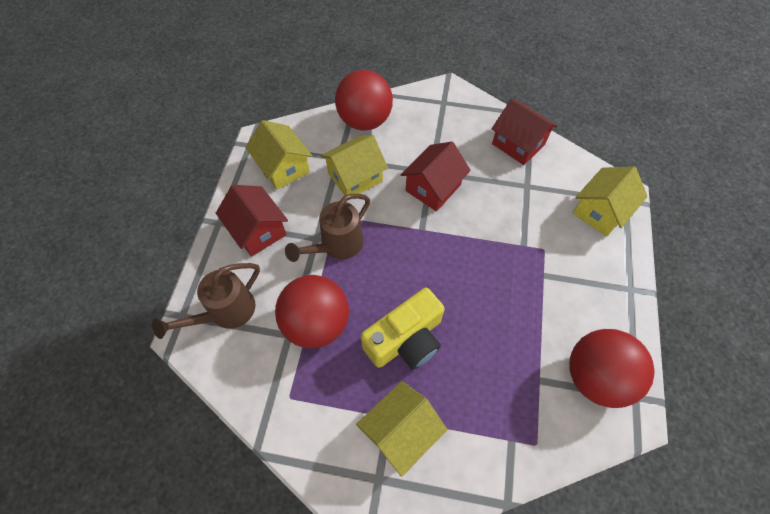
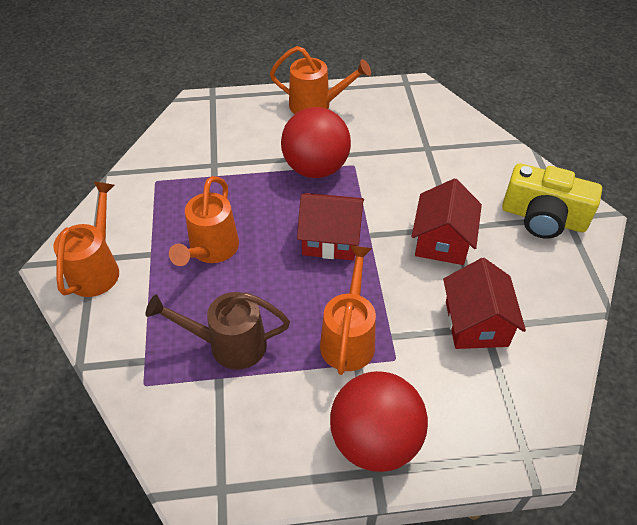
brown watering can: 2 -> 1
orange watering can: 0 -> 4
red ball: 3 -> 2
yellow house: 4 -> 0

